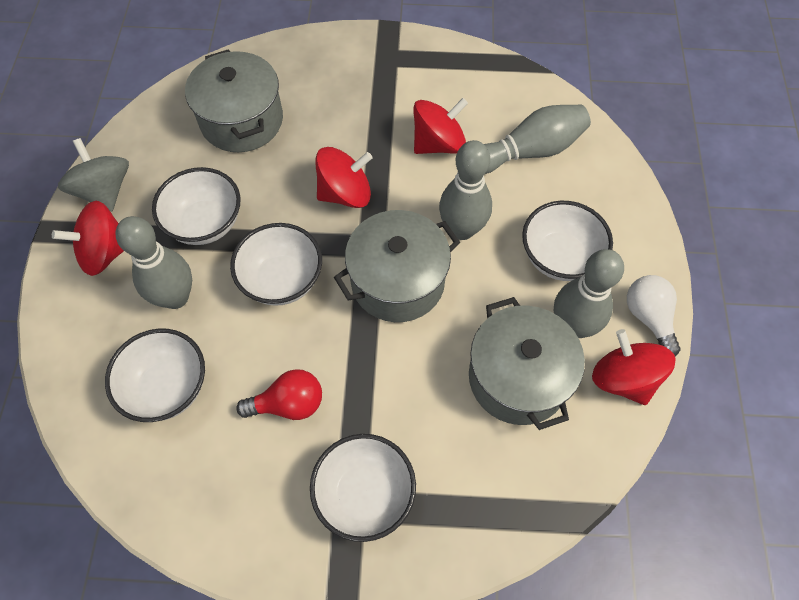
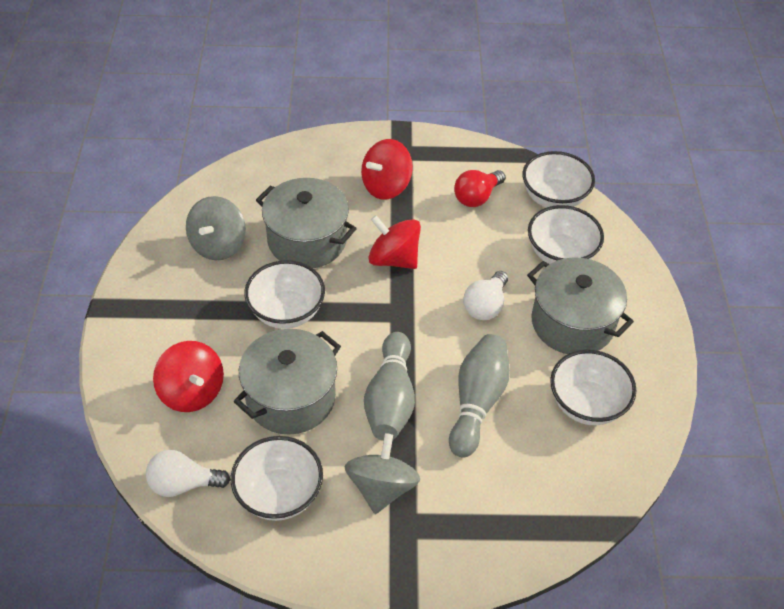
grey bowling pin: 4 -> 2
grey spinning top: 1 -> 2
red spinning top: 4 -> 3
white light bulb: 1 -> 2

